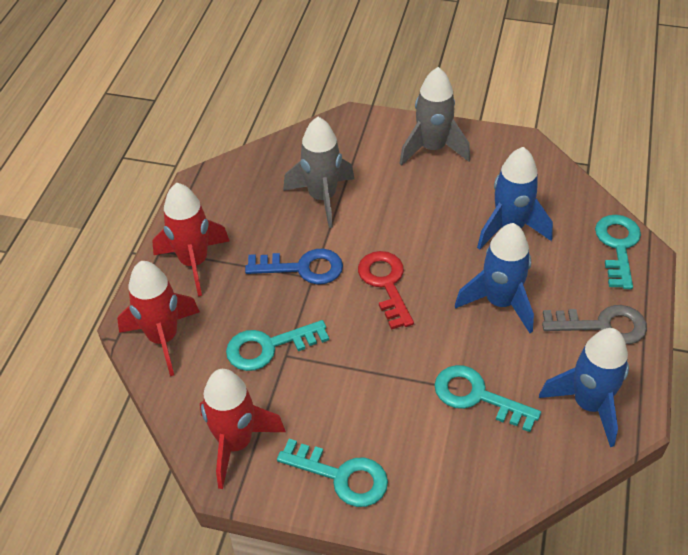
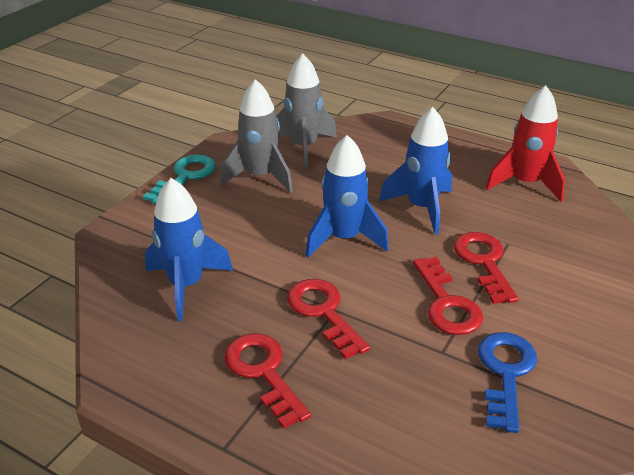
grey key: 1 -> 0
red key: 1 -> 4
red rocket: 3 -> 1
turquoise key: 4 -> 1

